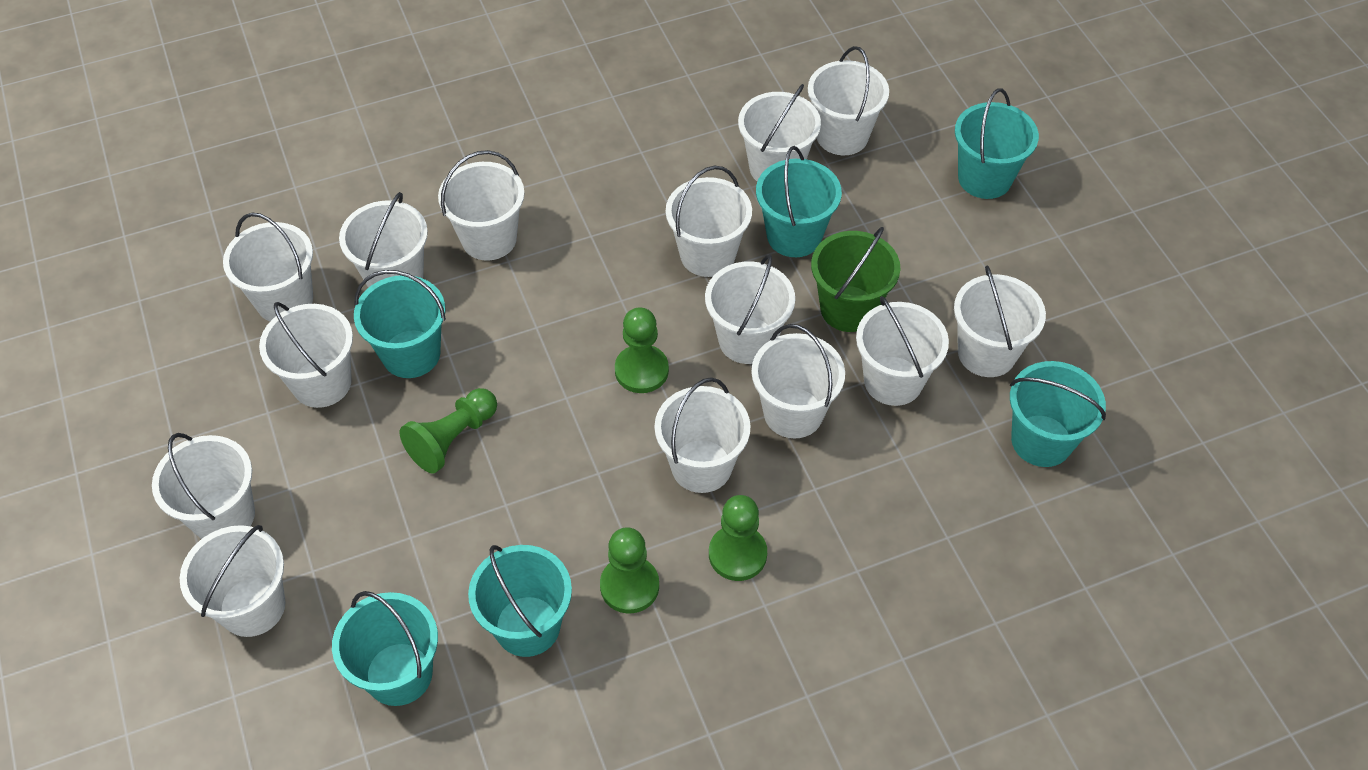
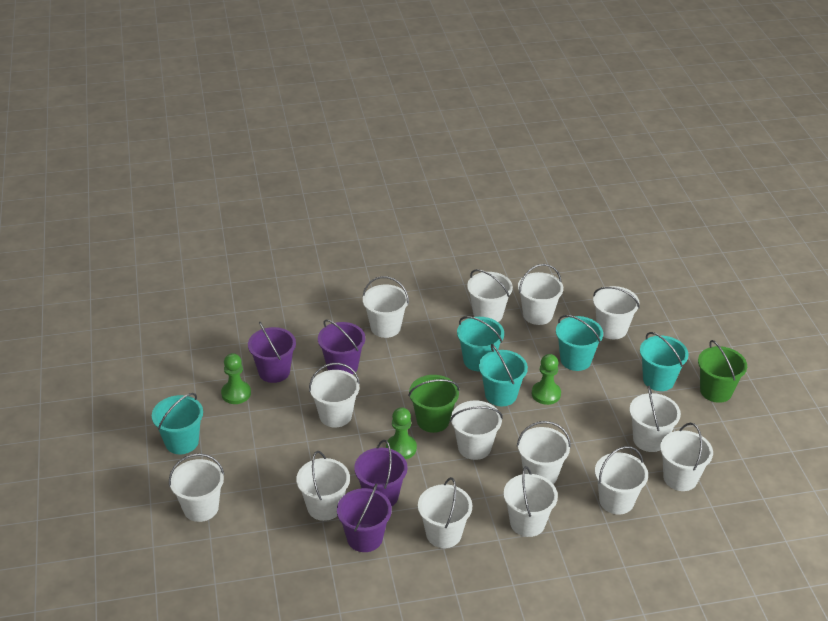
green bucket: 1 -> 2
green pawn: 4 -> 3
purple bucket: 0 -> 4
turquoise bucket: 6 -> 5

